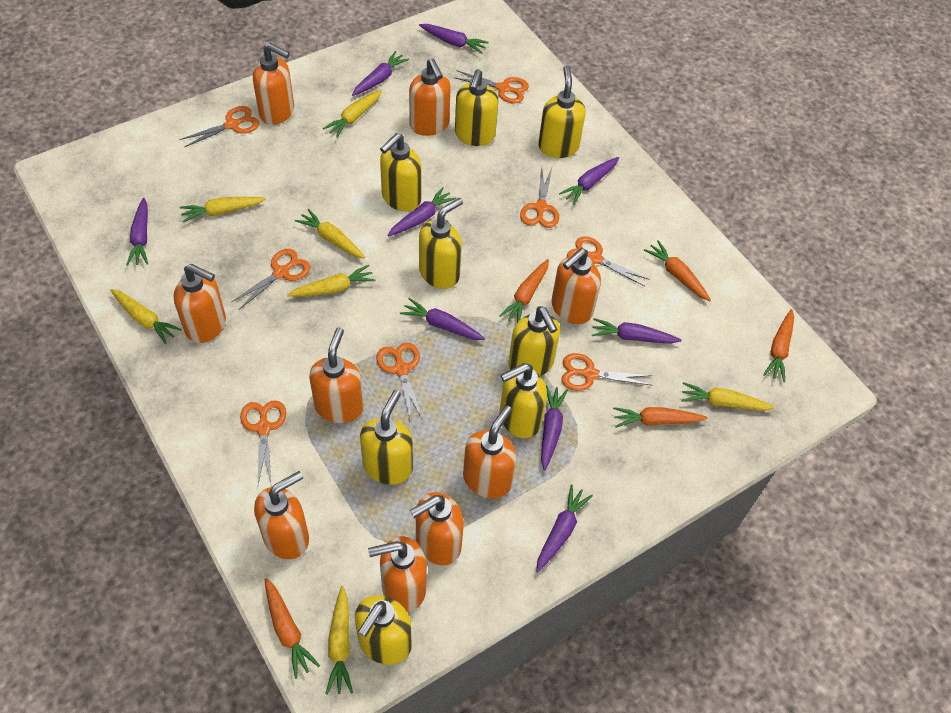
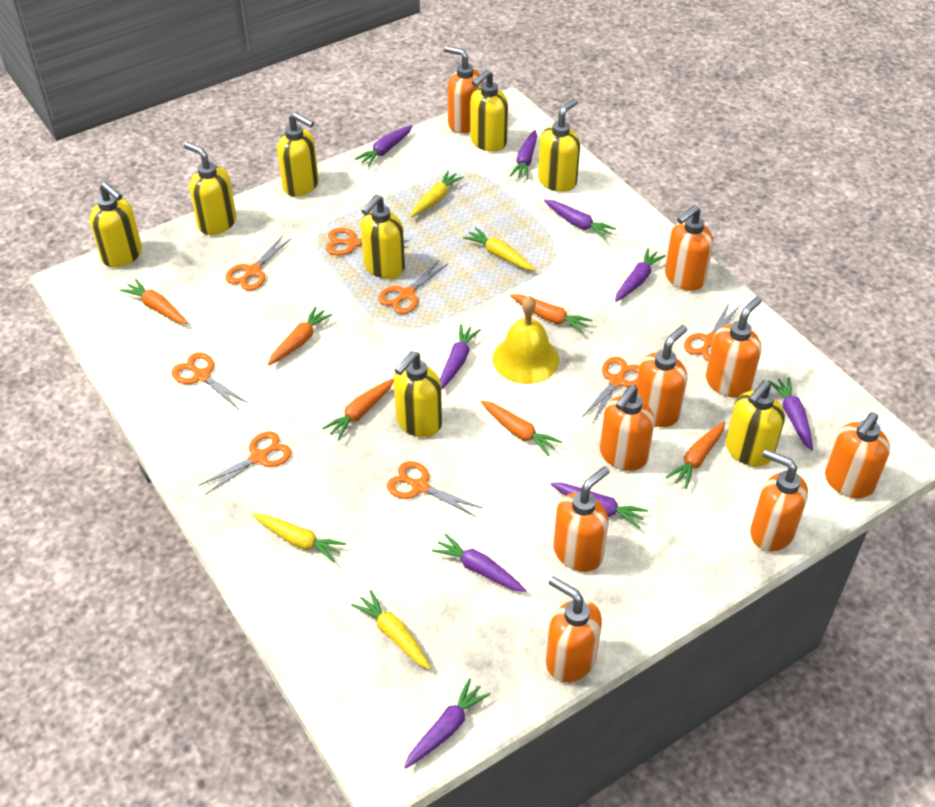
orange carrot: 5 -> 6
yellow bell: 0 -> 1
yellow carrot: 7 -> 4

